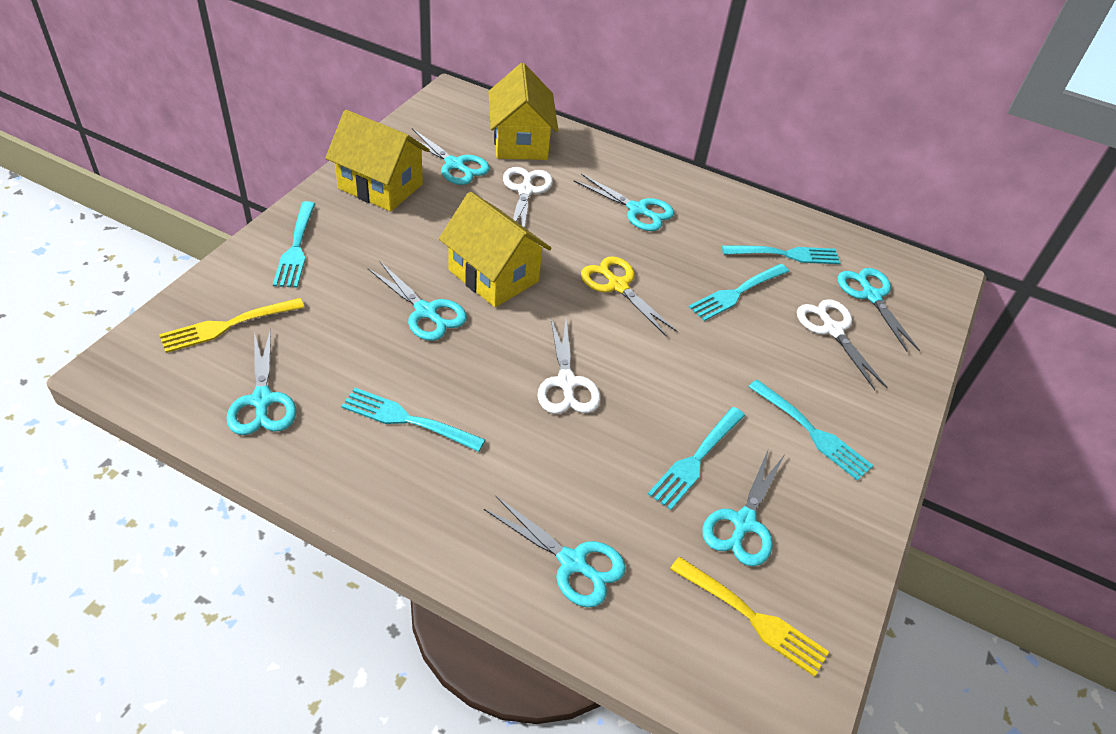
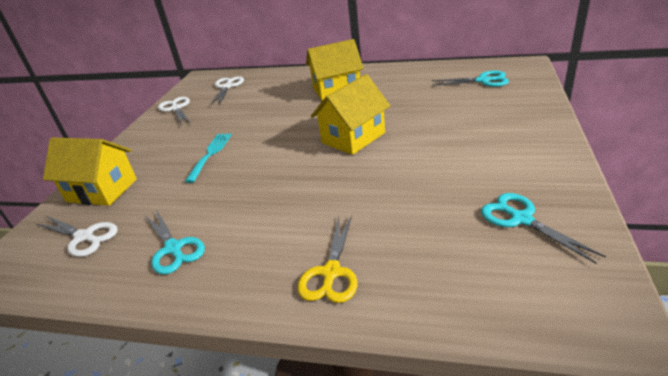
turquoise fork: 6 -> 1
turquoise scissors: 7 -> 3
yellow fork: 2 -> 0

